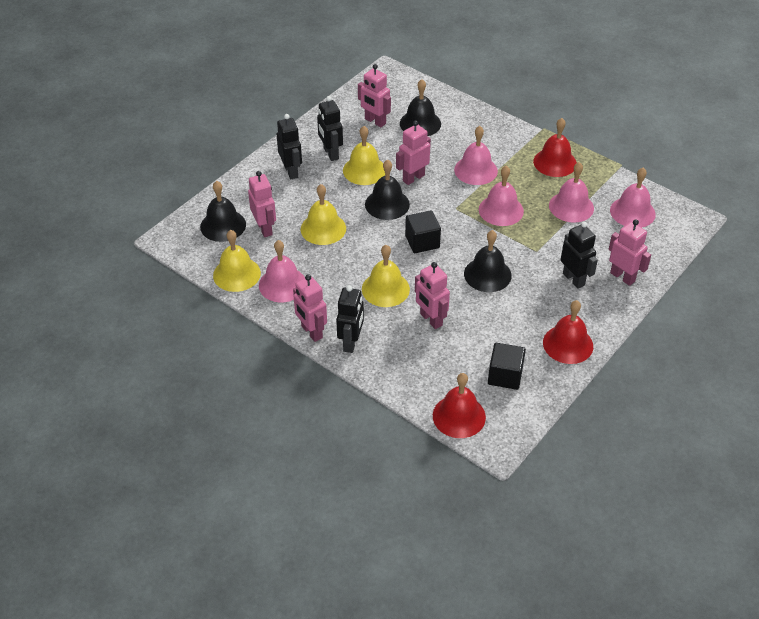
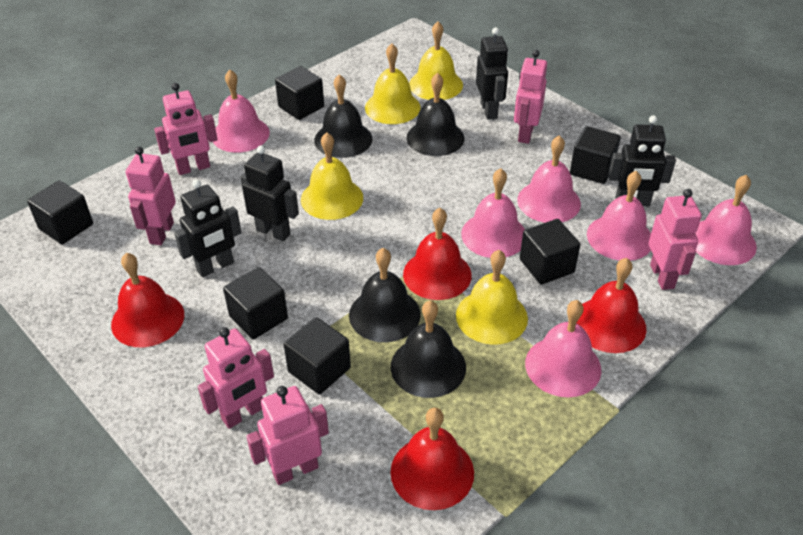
black cube: 2 -> 6
pink bell: 5 -> 6
red bell: 3 -> 4

